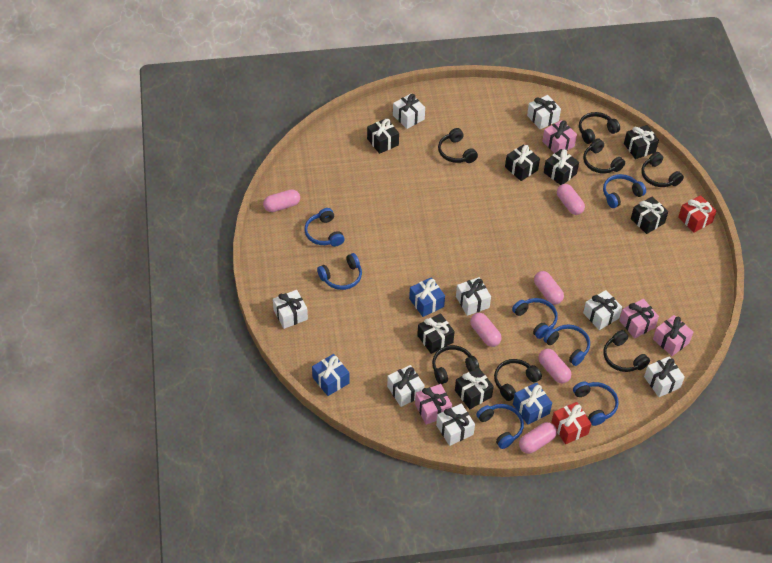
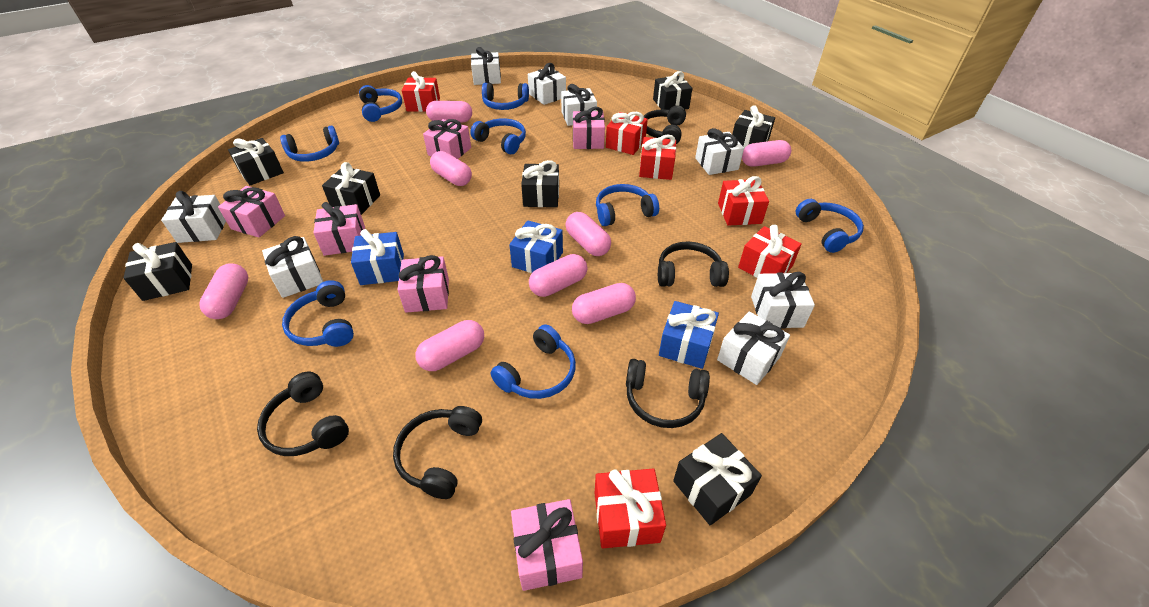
black headphones: 7 -> 5
blue headphones: 7 -> 8
pink capsule: 6 -> 8
pink gift: 4 -> 6
red gift: 2 -> 6

